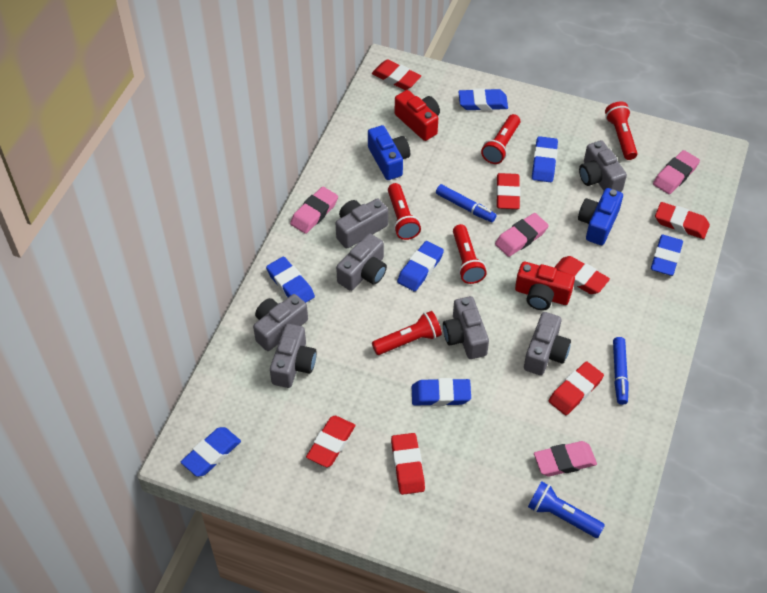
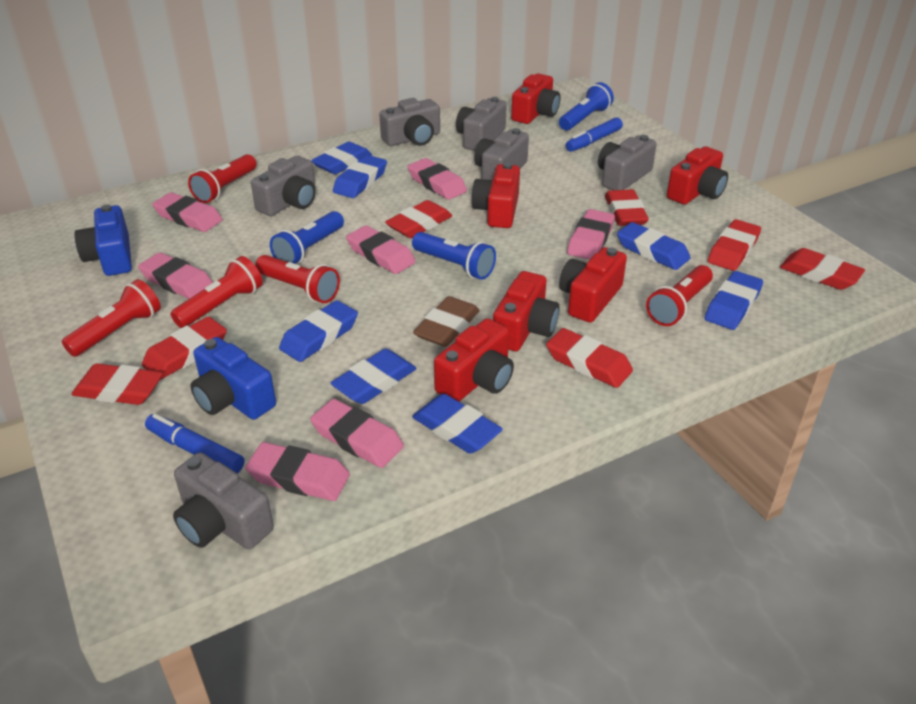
blue flashlight: 1 -> 3
brown eraser: 0 -> 1
grey camera: 7 -> 6
pink eraser: 4 -> 7
red camera: 2 -> 6

